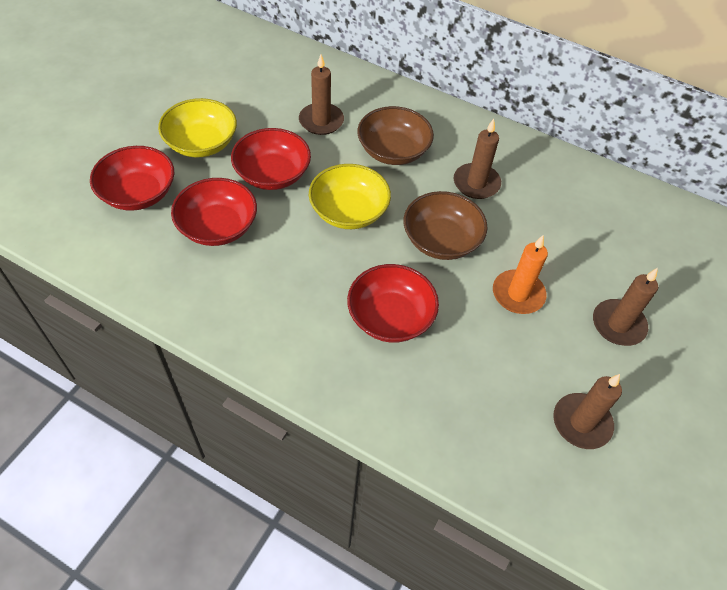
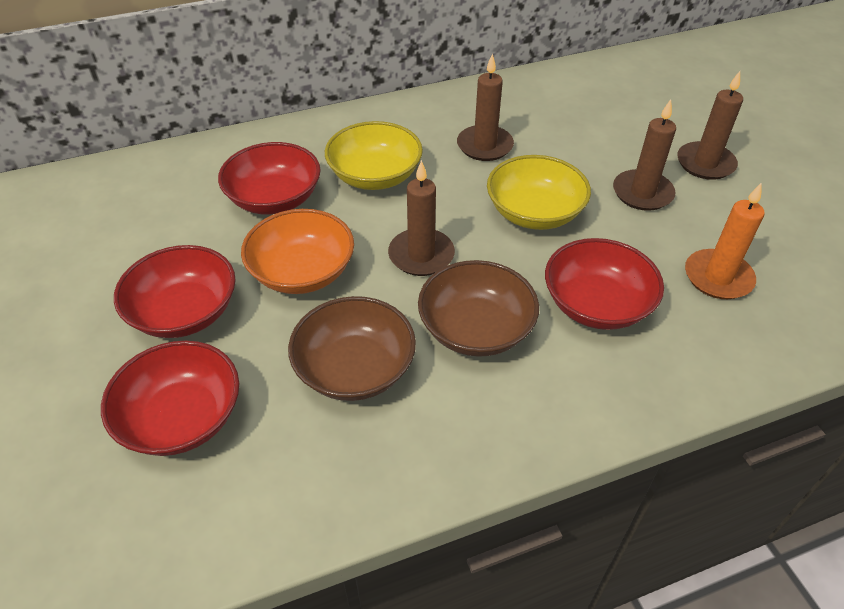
orange bowl: 0 -> 1

